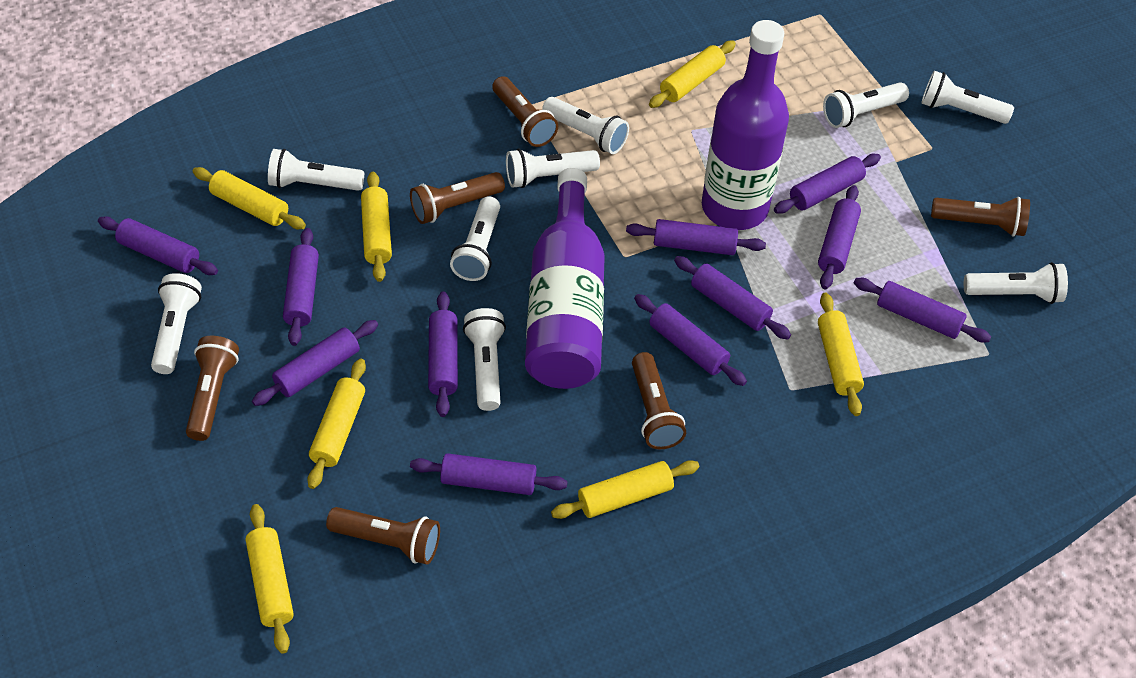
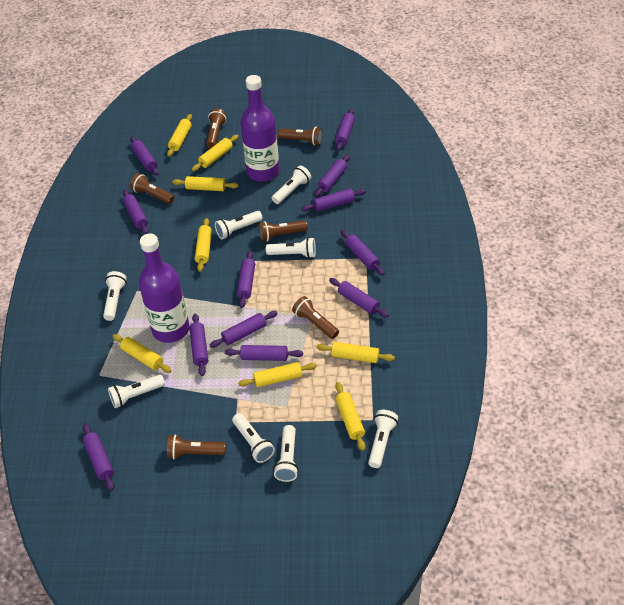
purple rolling pin: 11 -> 12
white flashlight: 9 -> 8
yellow rolling pin: 7 -> 8

